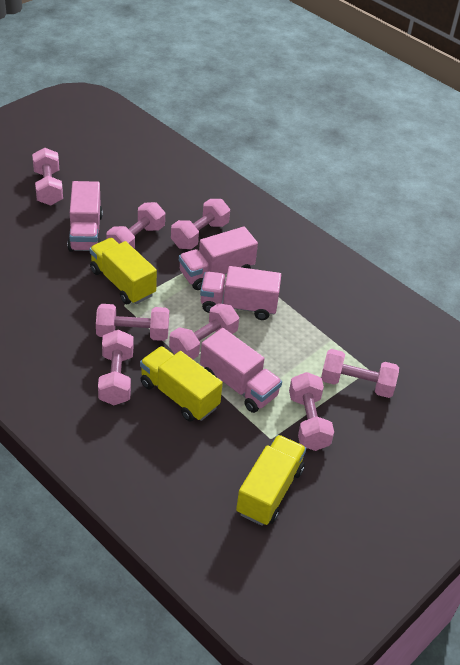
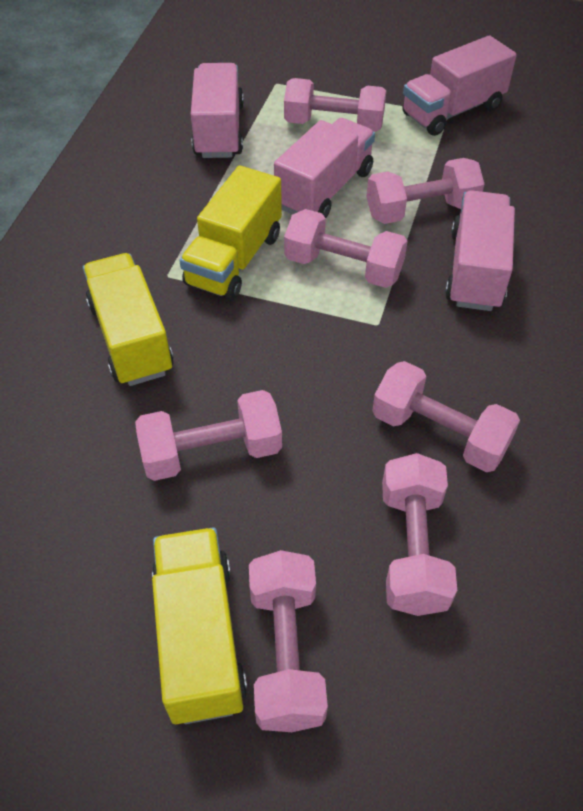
pink dumbbell: 8 -> 7

